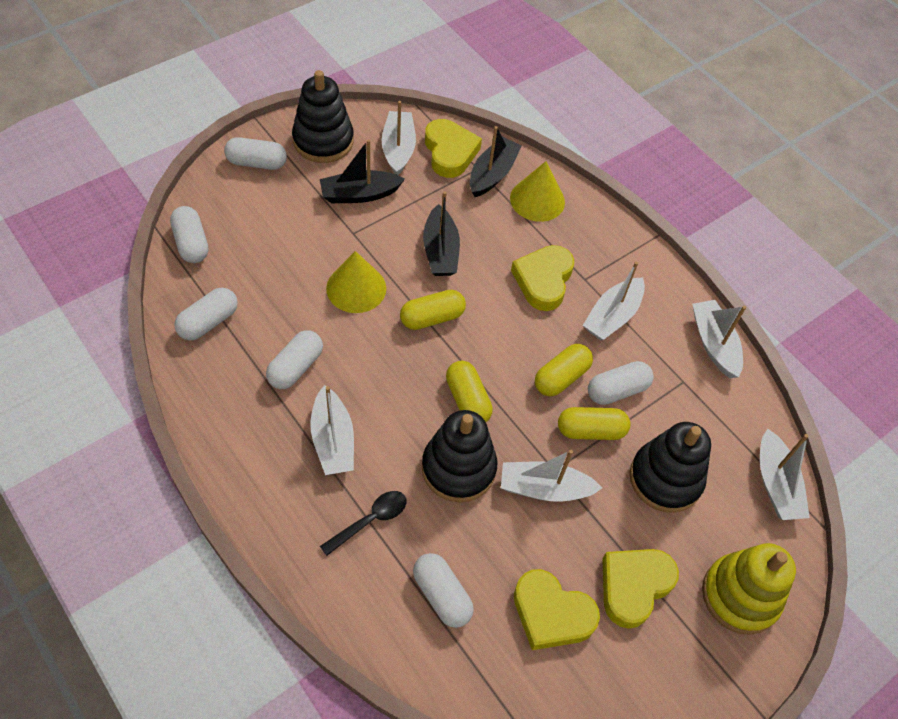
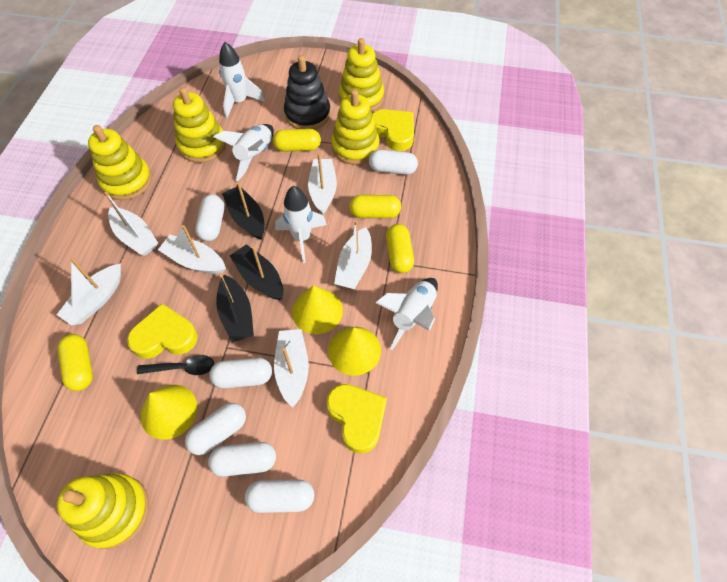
black stacking toy: 3 -> 1
white rocket: 0 -> 4
yellow cone: 2 -> 3
yellow heart: 4 -> 3
yellow stacking toy: 1 -> 5

